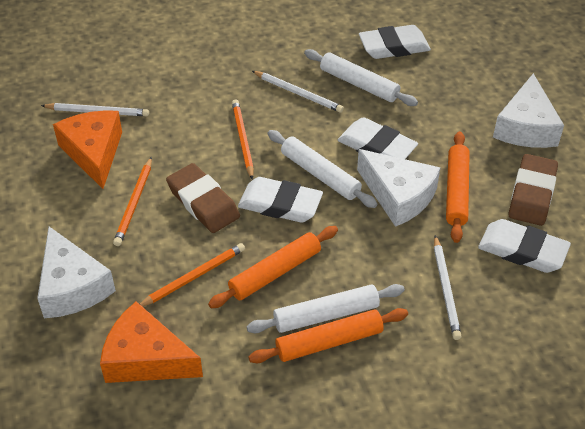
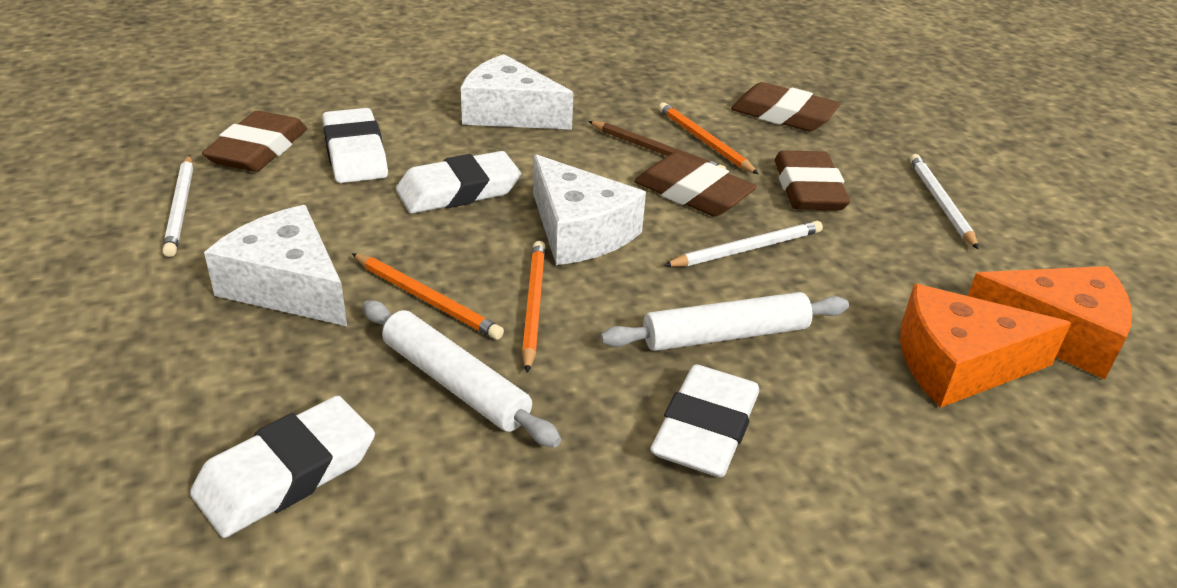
brown eraser: 2 -> 4
brown pencil: 0 -> 1
orange rolling pin: 3 -> 0
white rolling pin: 3 -> 2

